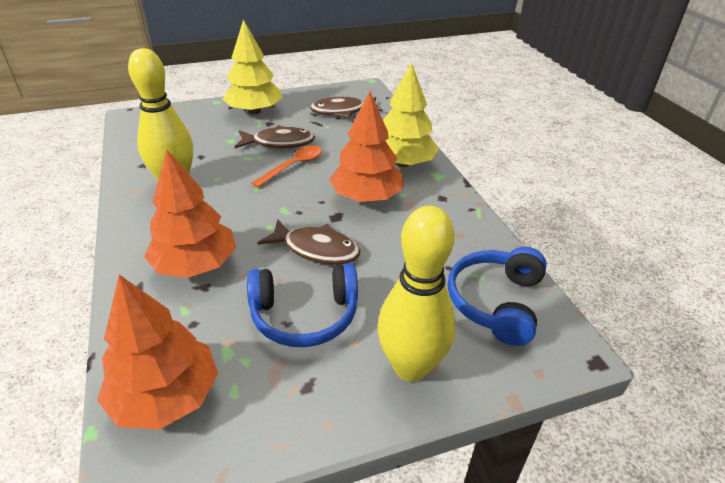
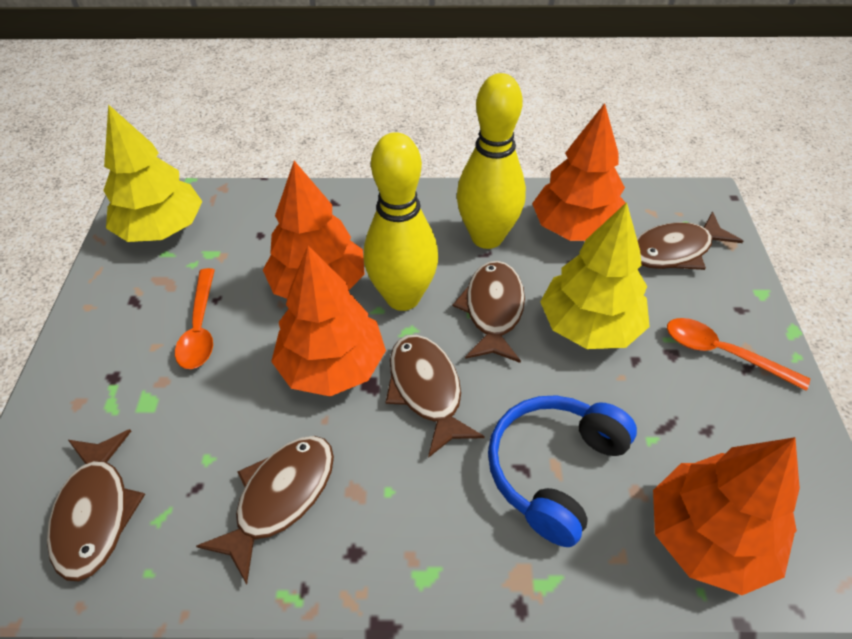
blue headphones: 2 -> 1
brown fish: 3 -> 5
orange spoon: 1 -> 2
orange tree: 3 -> 4

